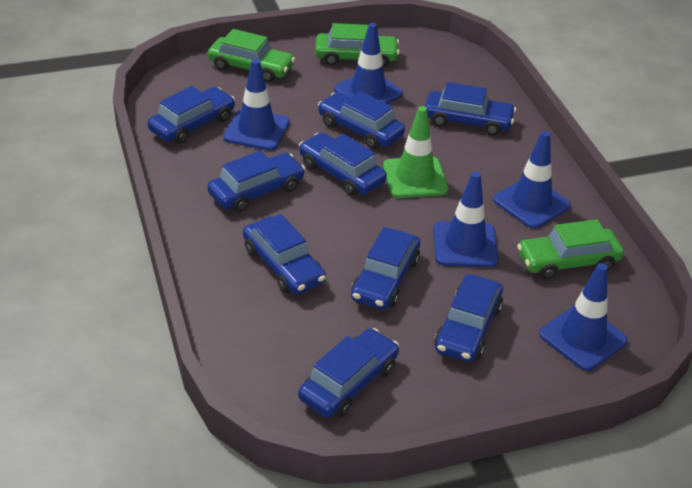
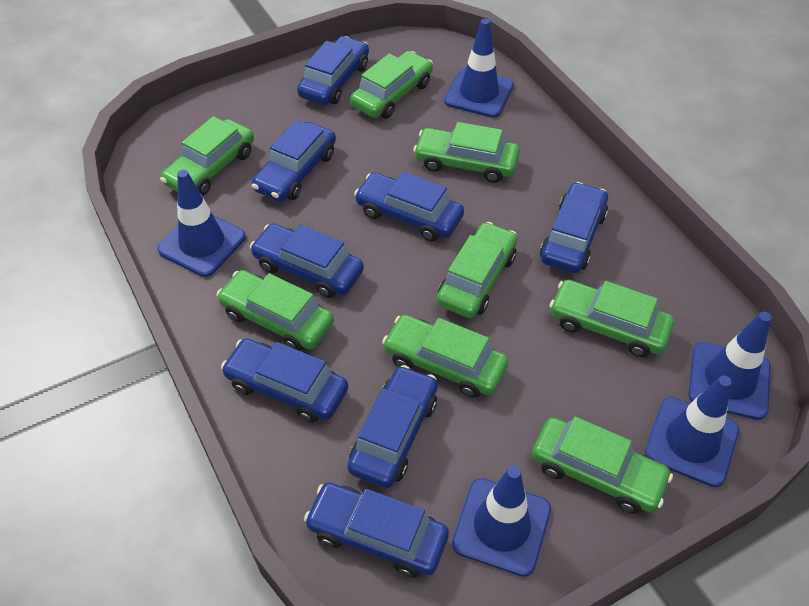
blue car: 9 -> 8
green car: 3 -> 8
green traffic cone: 1 -> 0

